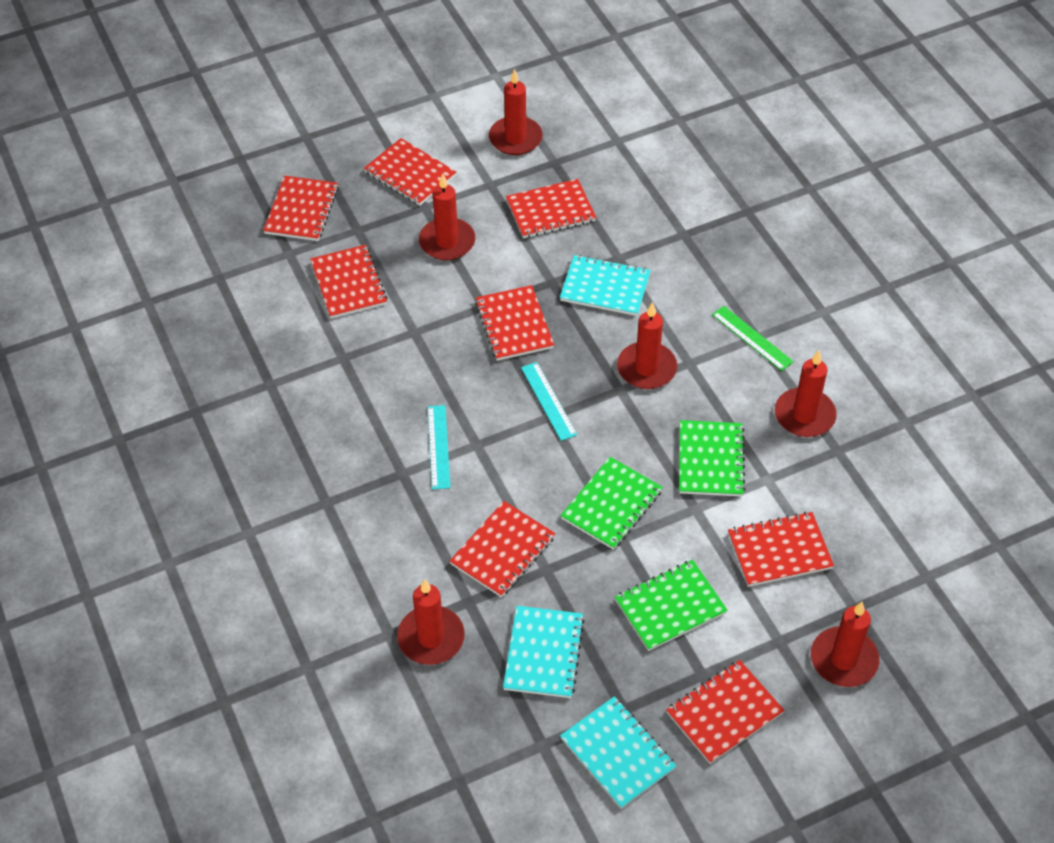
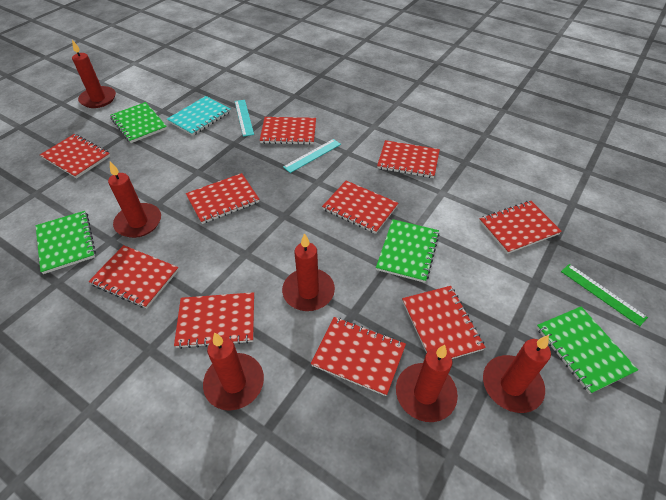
green notebook: 3 -> 4
red notebook: 8 -> 10
turquoise notebook: 3 -> 1

